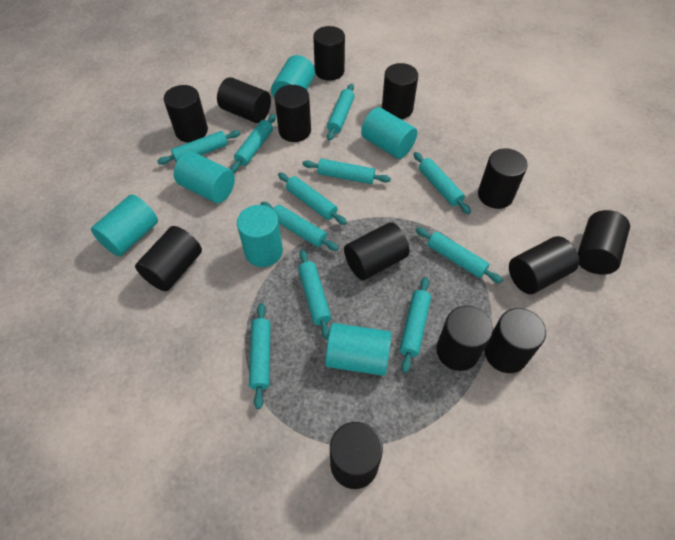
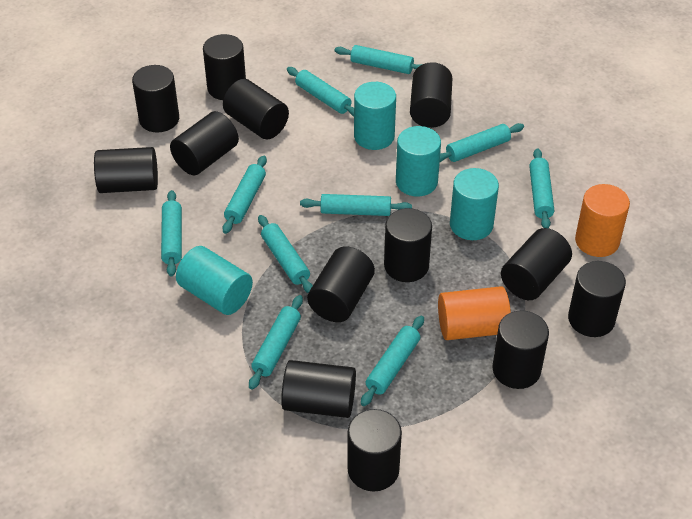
orange cylinder: 0 -> 2
turquoise cylinder: 6 -> 4
turquoise rolling pin: 11 -> 10

